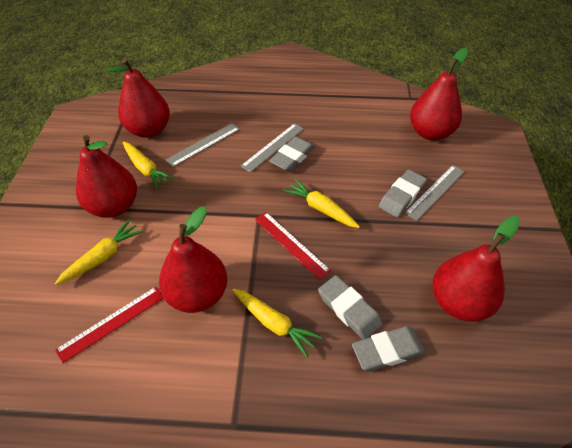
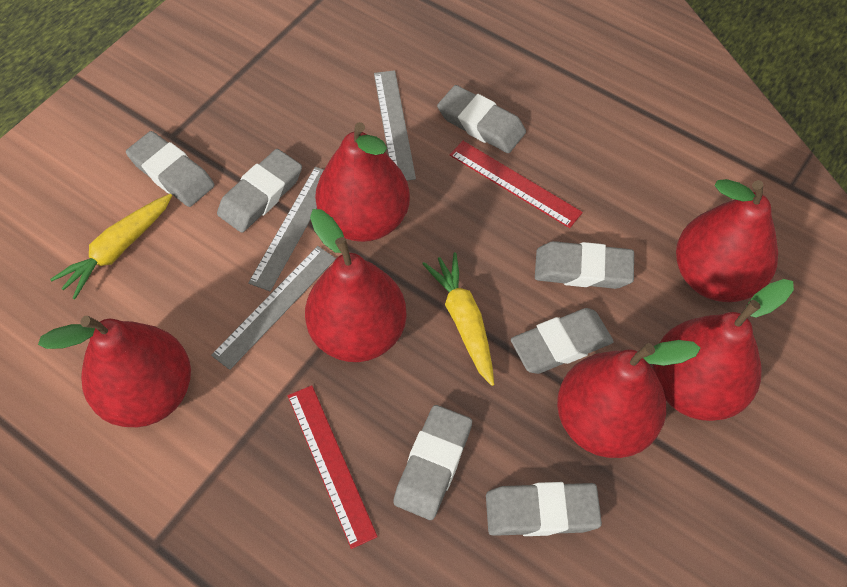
grey eraser: 4 -> 7
red pear: 5 -> 6
yellow carrot: 4 -> 2

